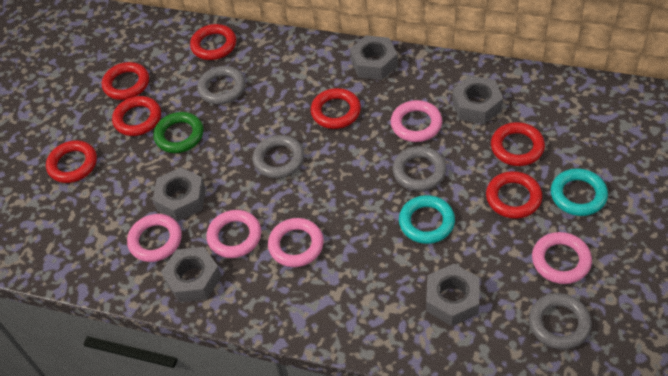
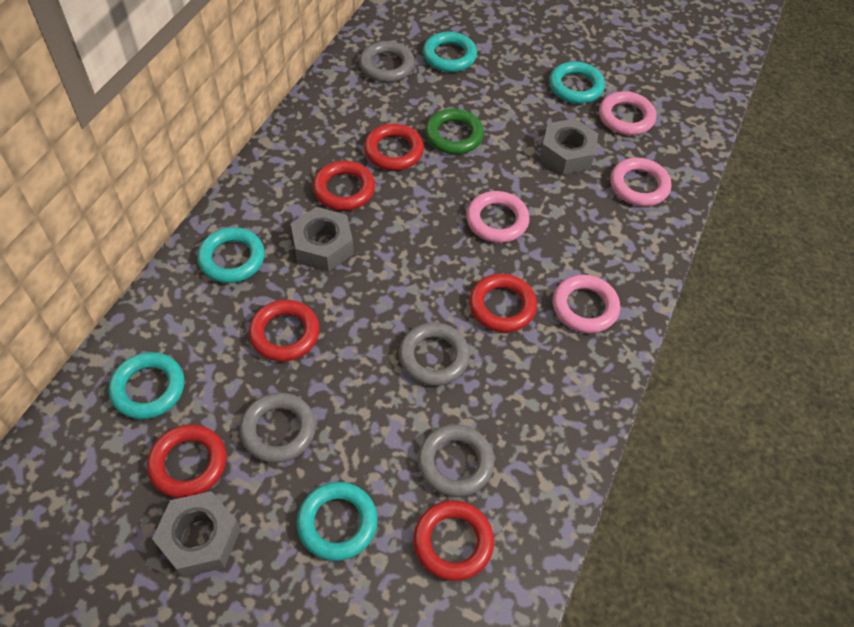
grey nut: 5 -> 3
pink ring: 5 -> 4
red ring: 7 -> 6
turquoise ring: 2 -> 5

